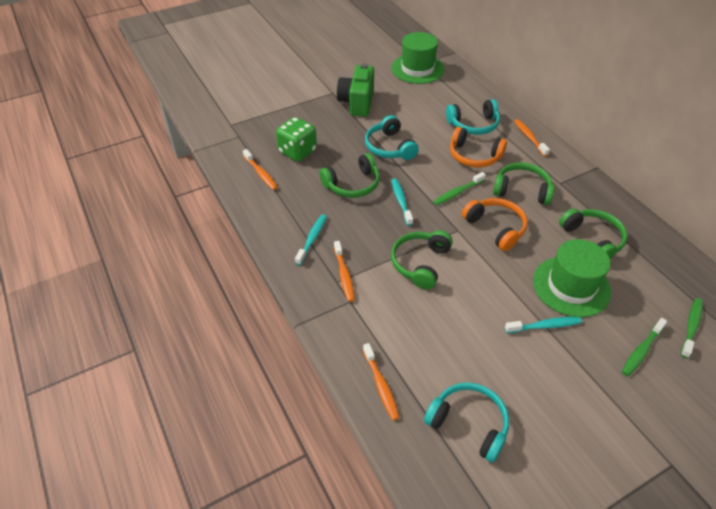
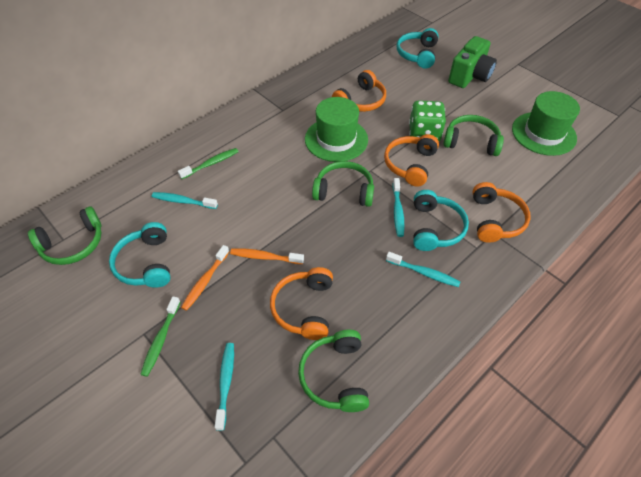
green toothbrush: 3 -> 2
orange headphones: 2 -> 4
orange toothbrush: 4 -> 2
turquoise toothbrush: 3 -> 4

